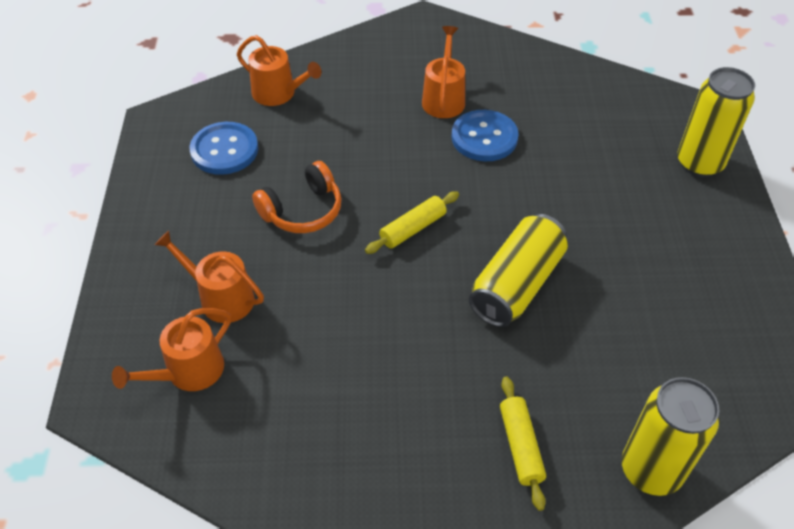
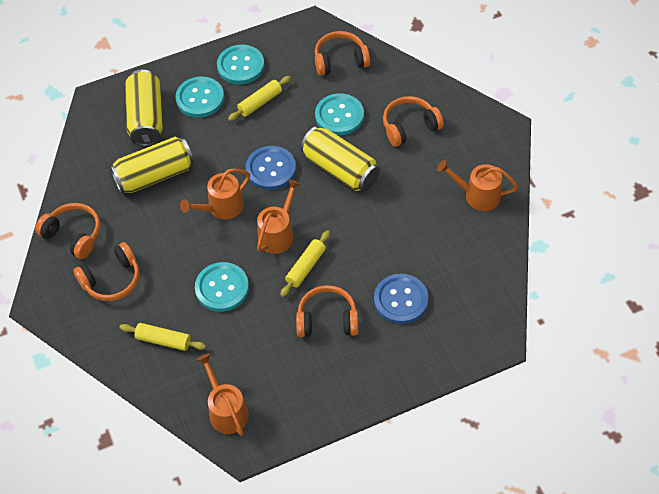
orange headphones: 1 -> 5
turquoise button: 0 -> 4
yellow rolling pin: 2 -> 3

